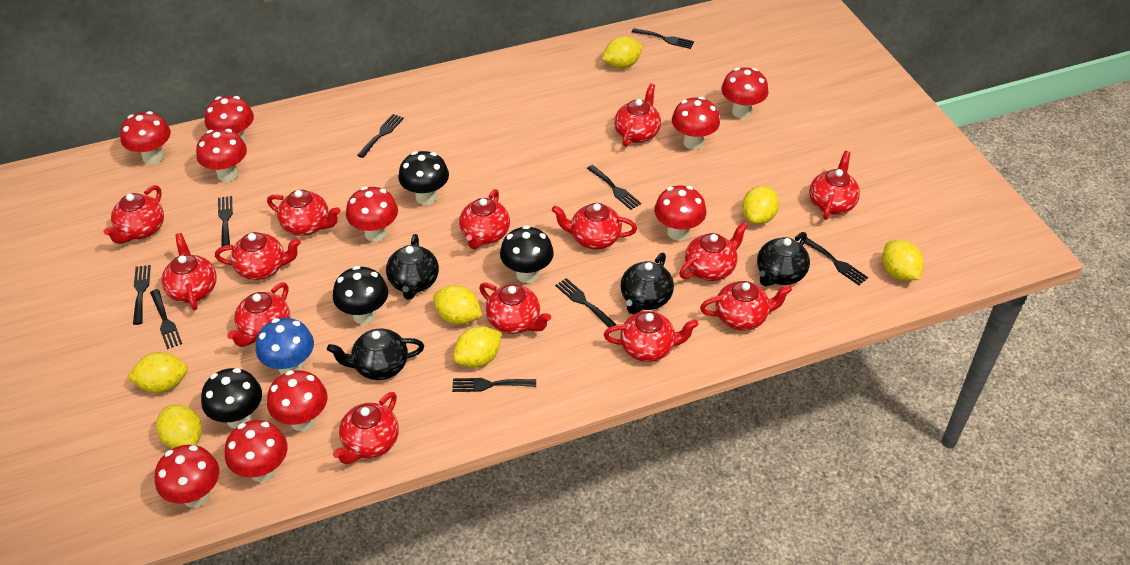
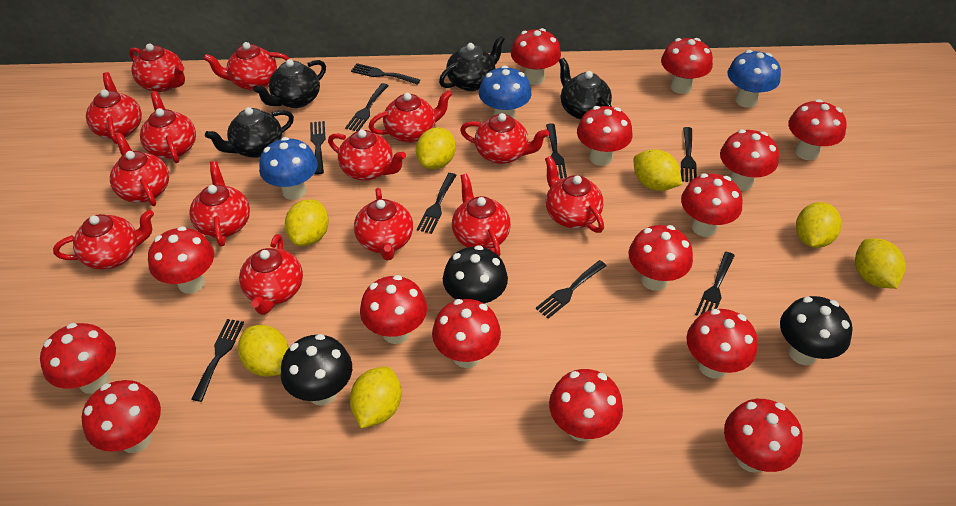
black mushroom: 4 -> 3
blue mushroom: 1 -> 3
red mushroom: 10 -> 15

